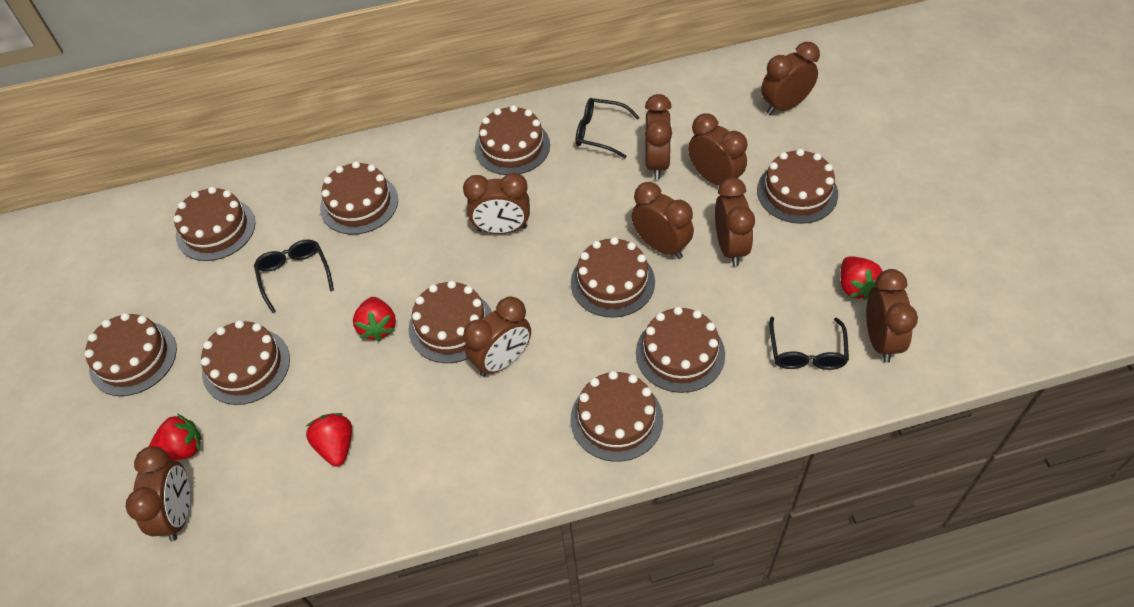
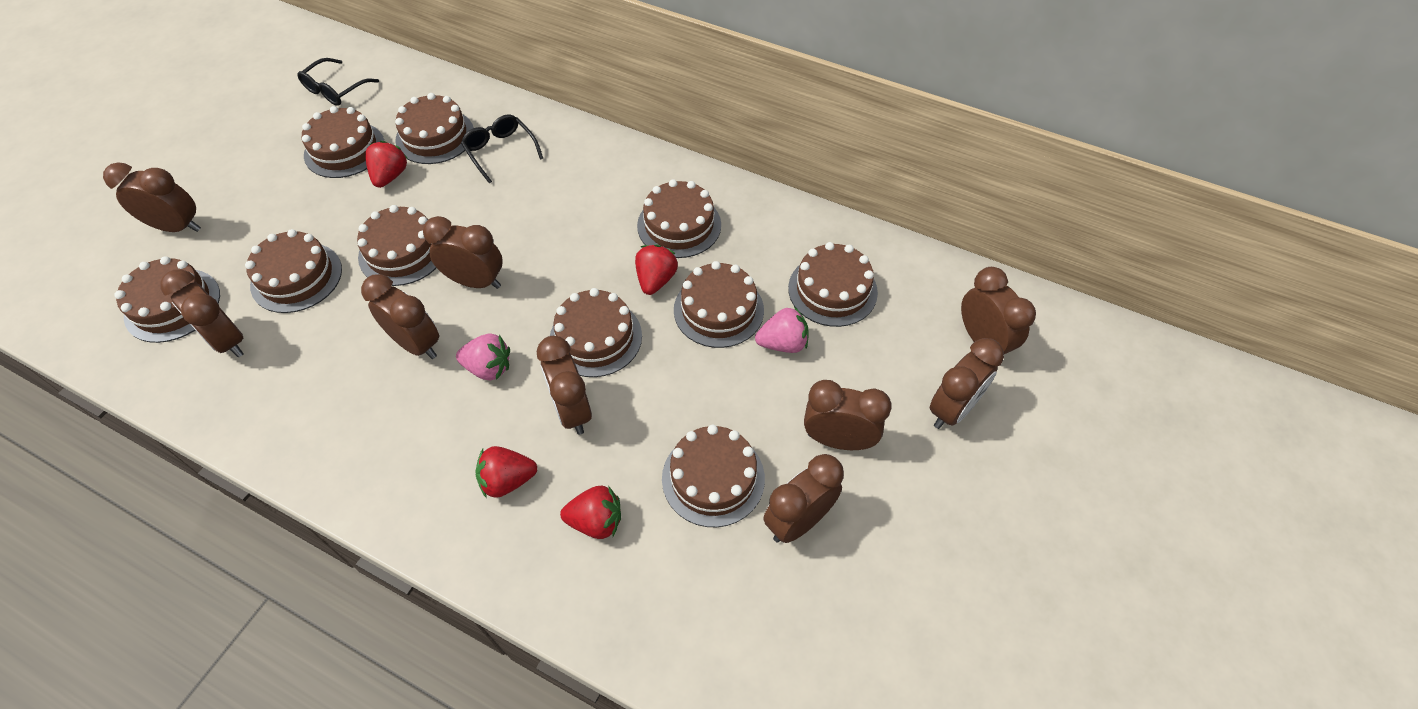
black glasses: 3 -> 2
pink strawberry: 0 -> 2

